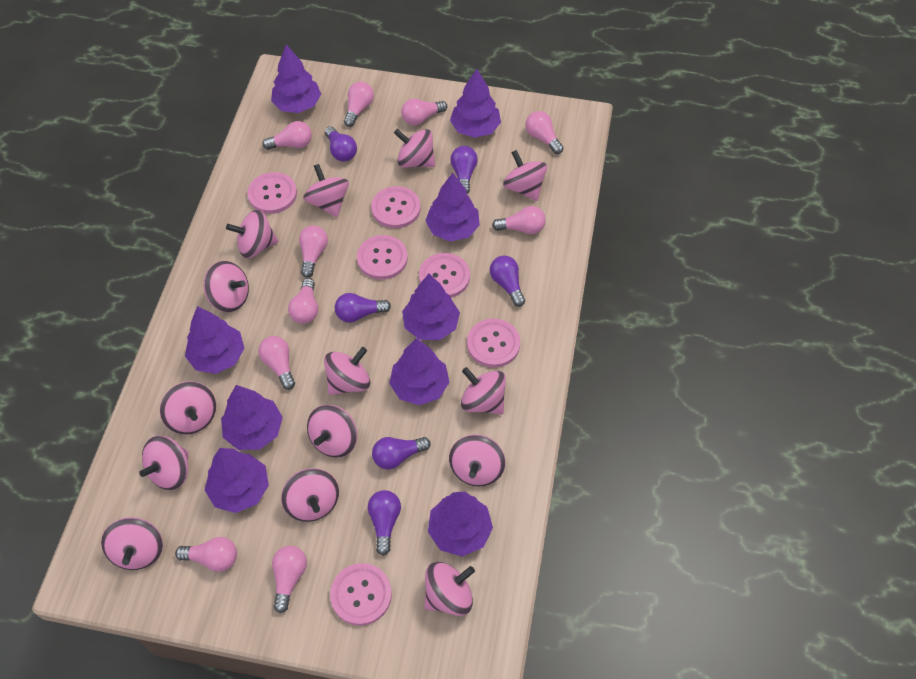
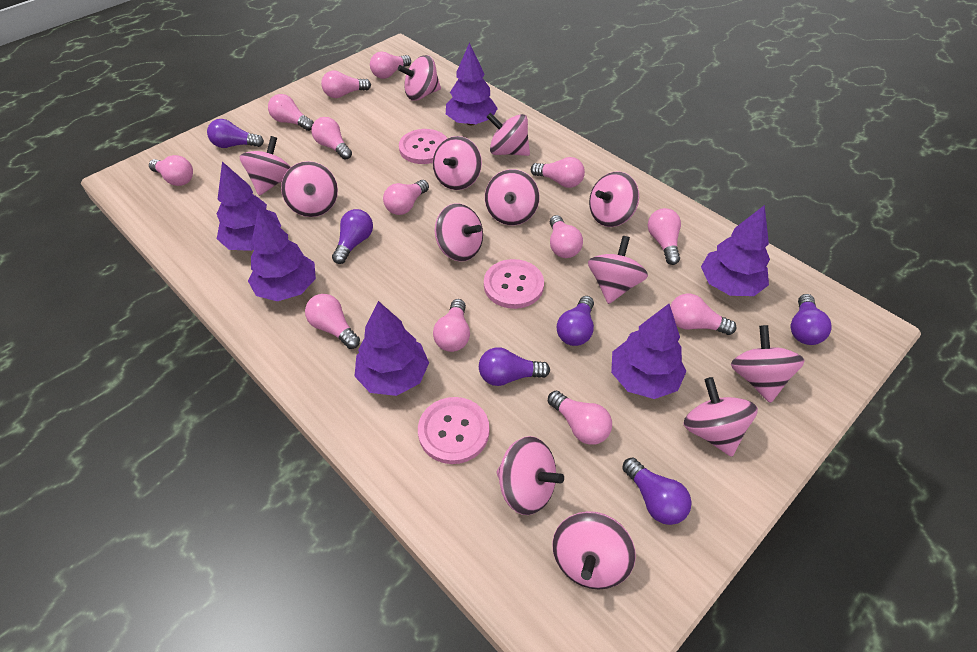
pink button: 6 -> 3
pink light bulb: 10 -> 13
pink spinning top: 14 -> 13
purple tree: 9 -> 6

